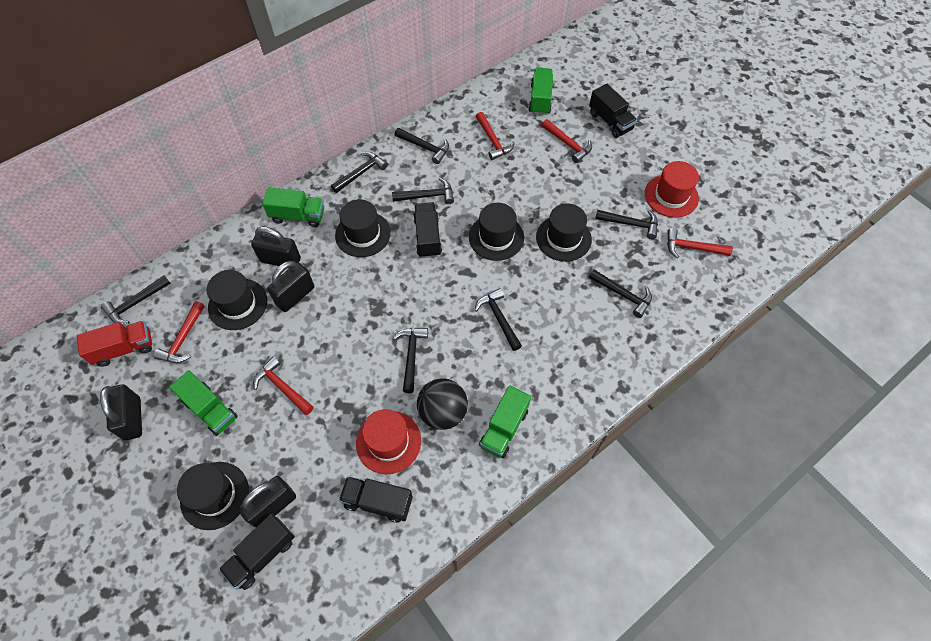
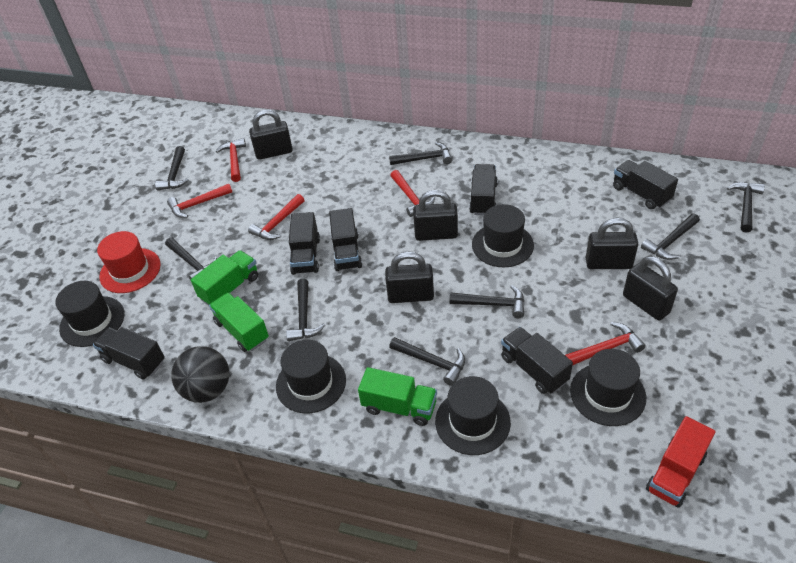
black padlock: 4 -> 5
black truck: 4 -> 6
green truck: 4 -> 3
red hat: 2 -> 1

